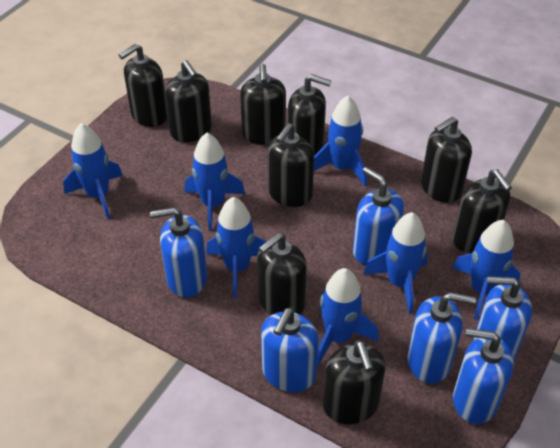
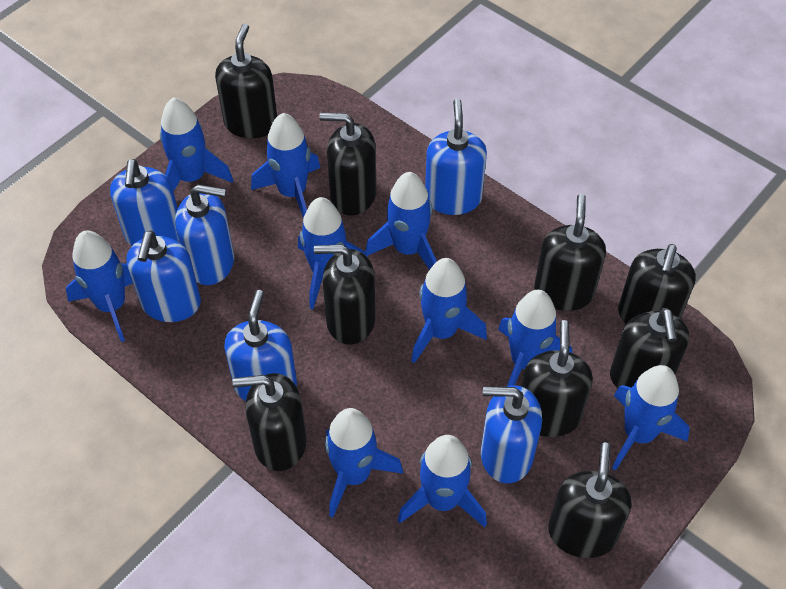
blue rocket: 7 -> 10

